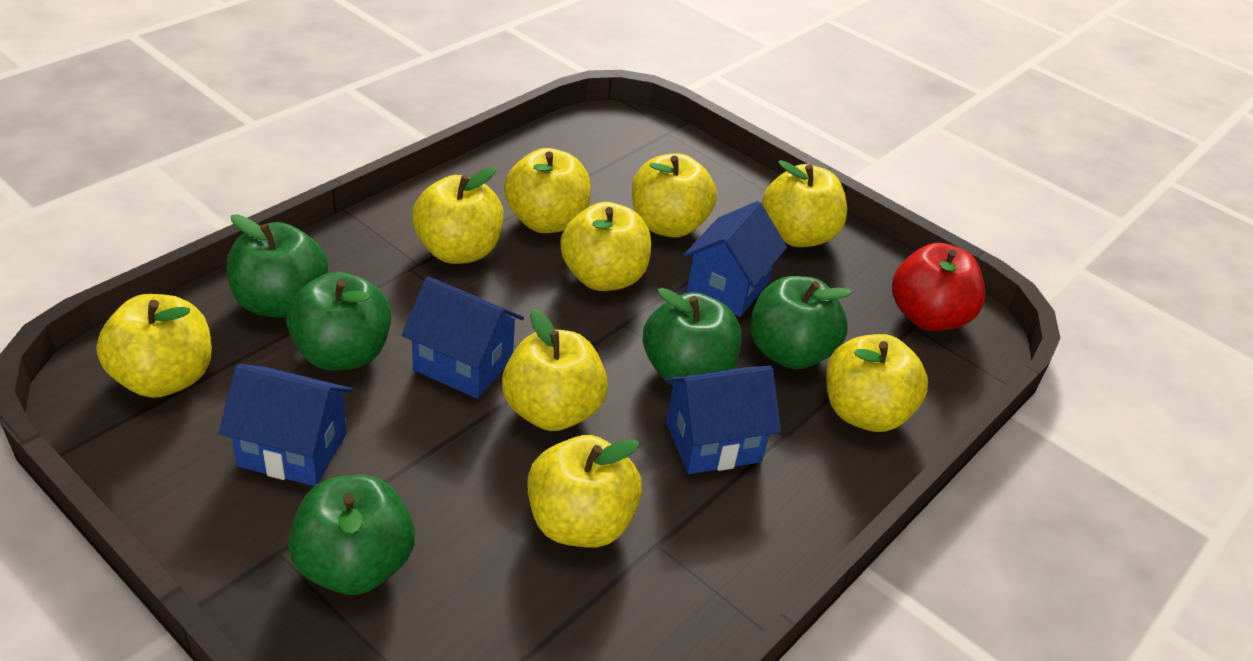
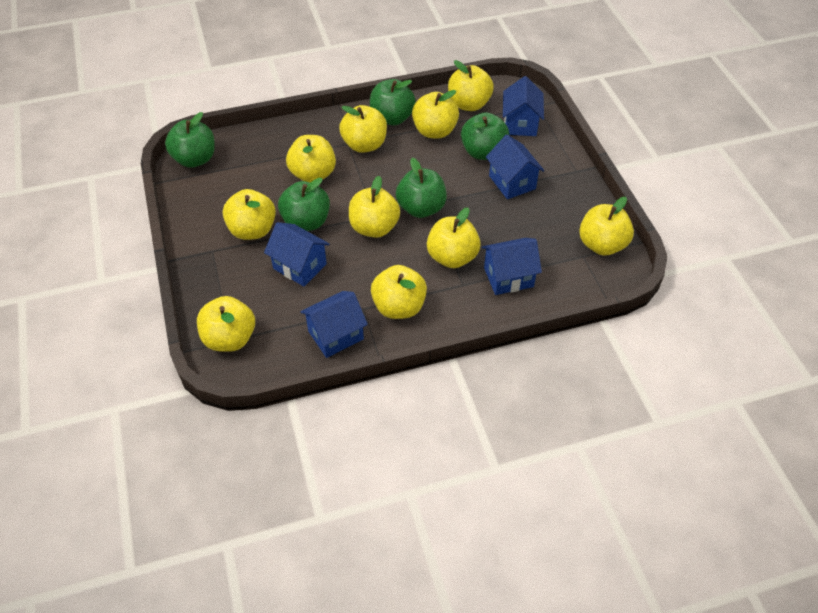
blue house: 4 -> 5
red apple: 1 -> 0
yellow apple: 9 -> 10

